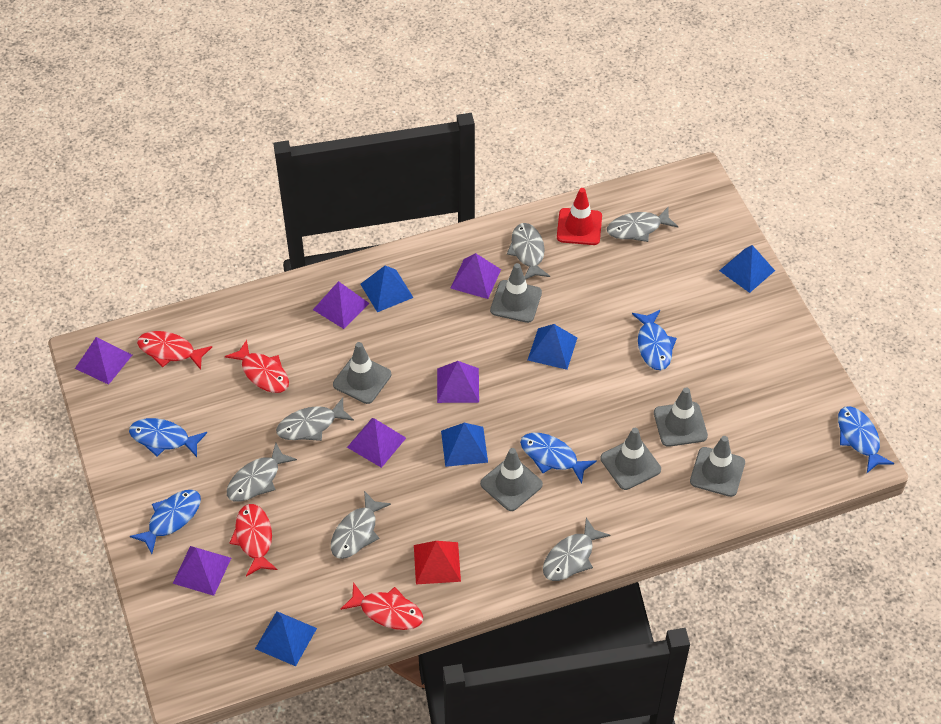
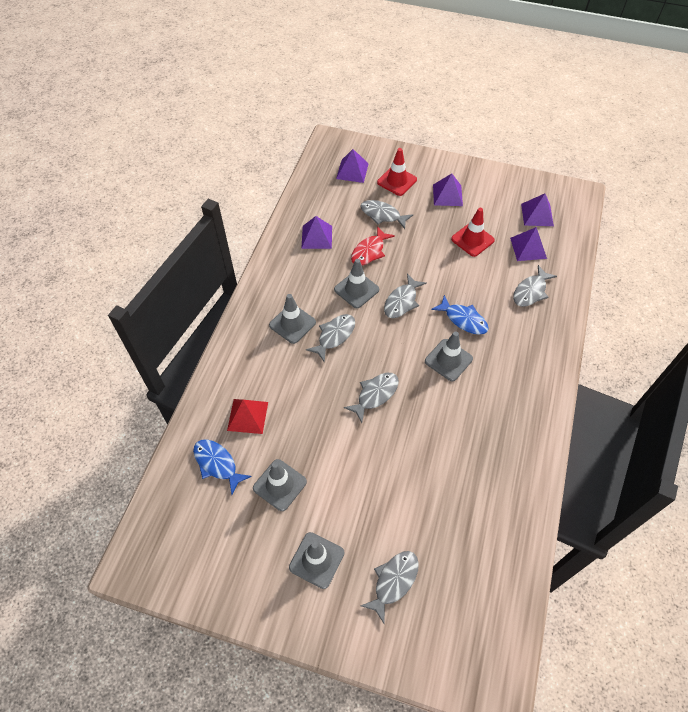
blue fish: 5 -> 2
blue pyramid: 5 -> 0
grey traffic cone: 6 -> 5
purple pyramid: 6 -> 5
red fish: 4 -> 1
red traffic cone: 1 -> 2

